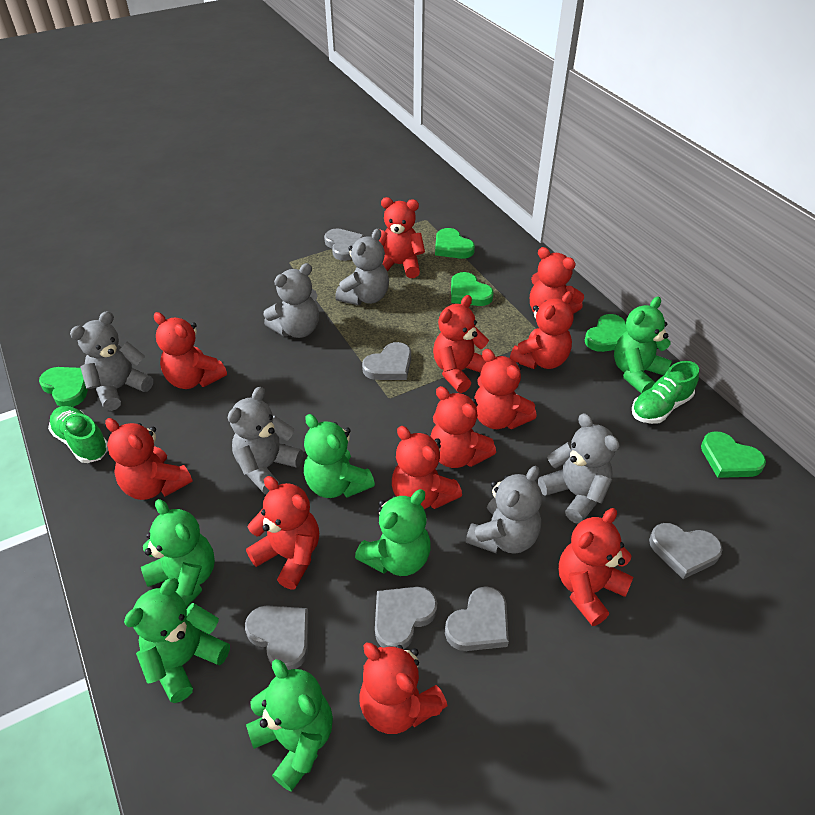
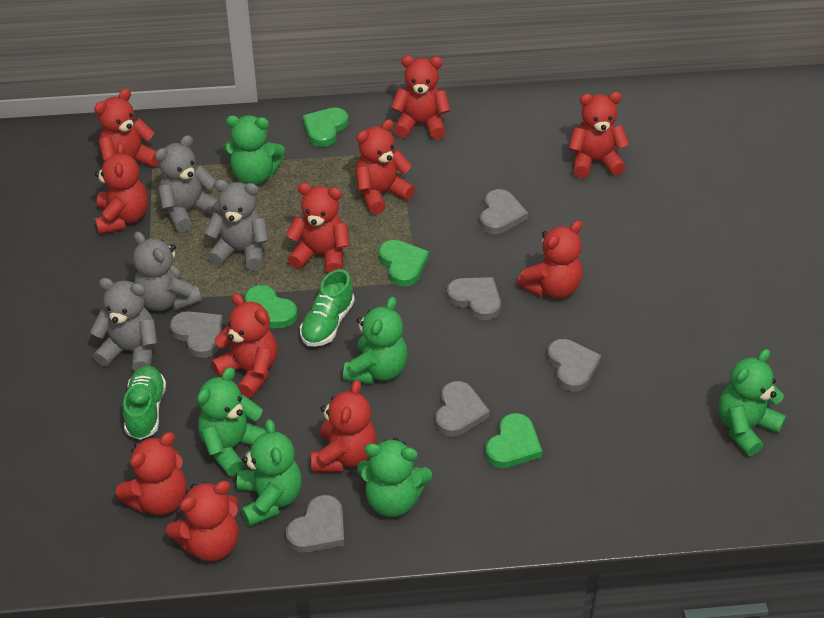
green heart: 5 -> 4
grey teddy bear: 6 -> 4
red teddy bear: 12 -> 11

